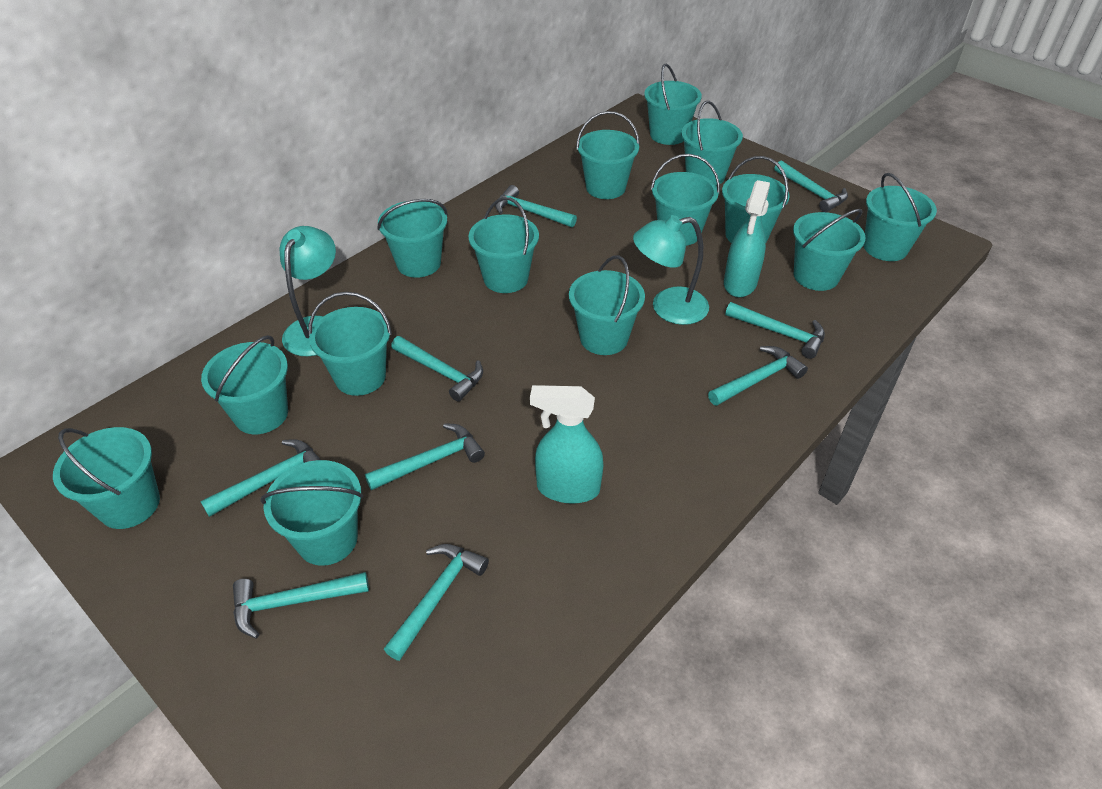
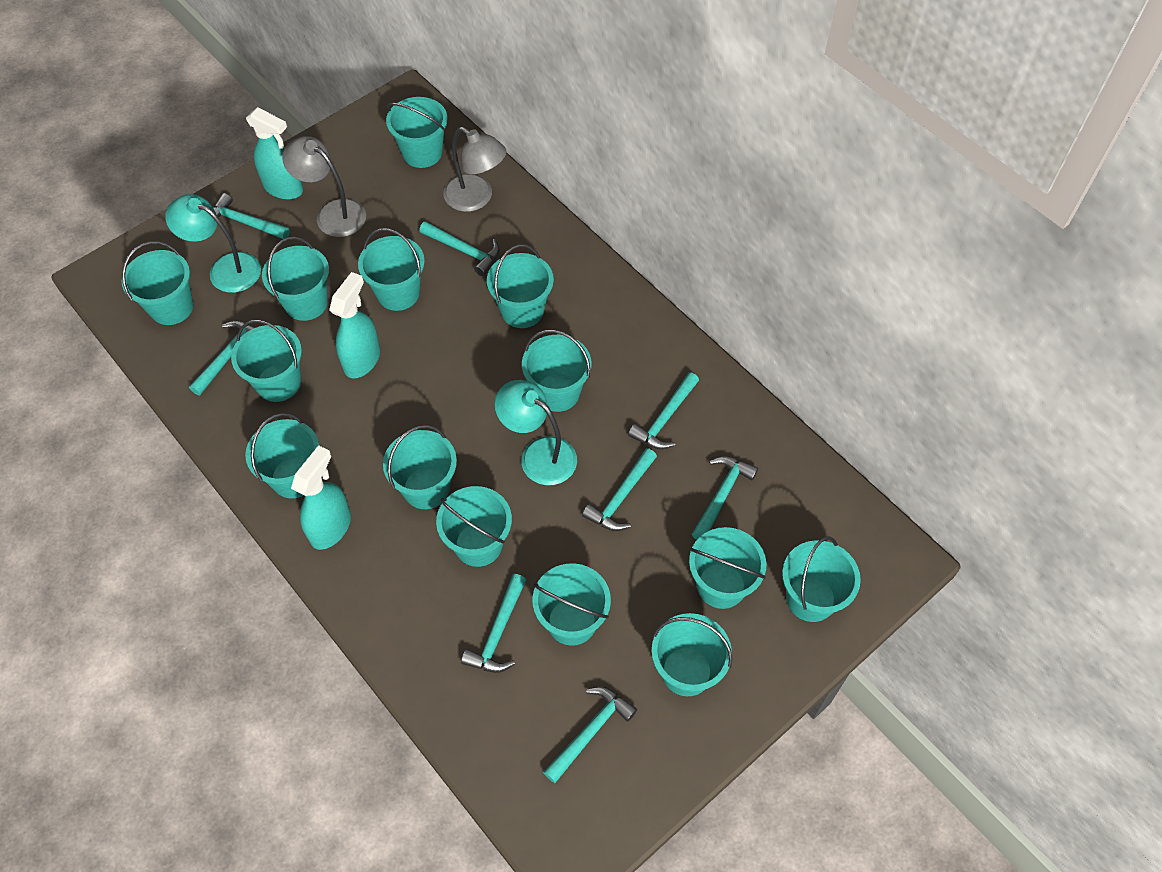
grey lamp: 0 -> 2
turquoise hammer: 9 -> 8
turquoise spray bottle: 2 -> 3

